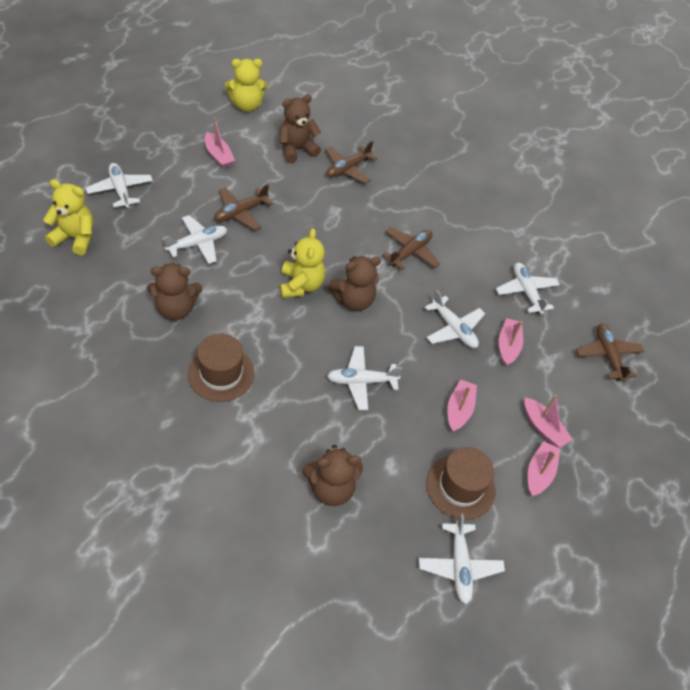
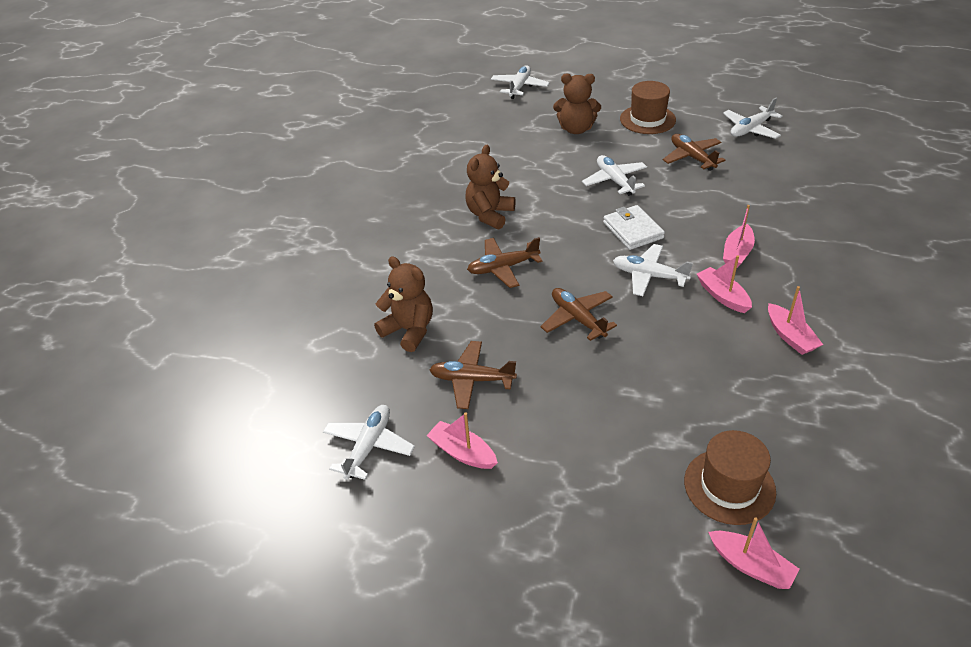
brown teddy bear: 4 -> 3
white plane: 6 -> 5
white wallet: 0 -> 1
yellow teddy bear: 3 -> 0

